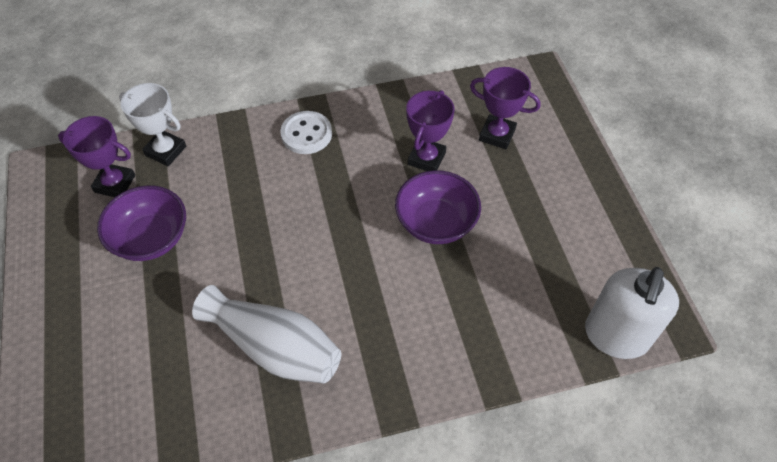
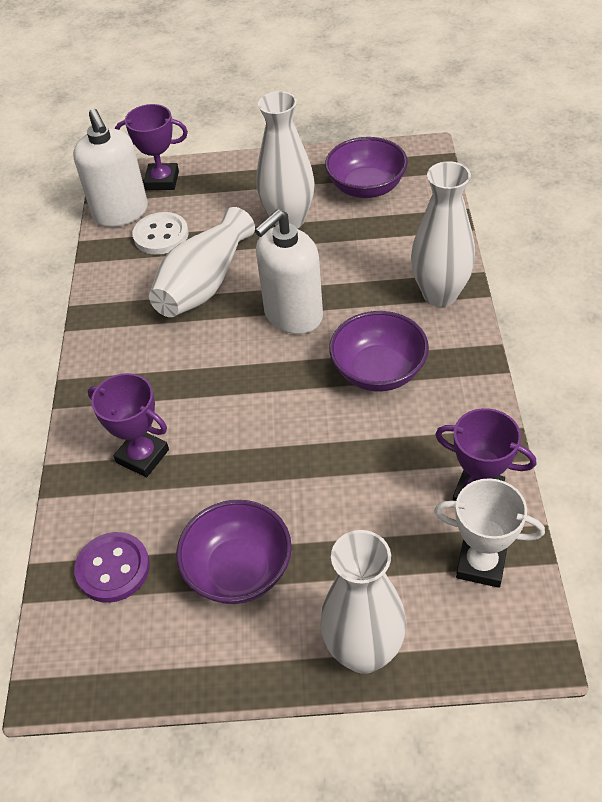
purple bowl: 2 -> 3
purple button: 0 -> 1
white soap dispenser: 1 -> 2
white vase: 1 -> 4

